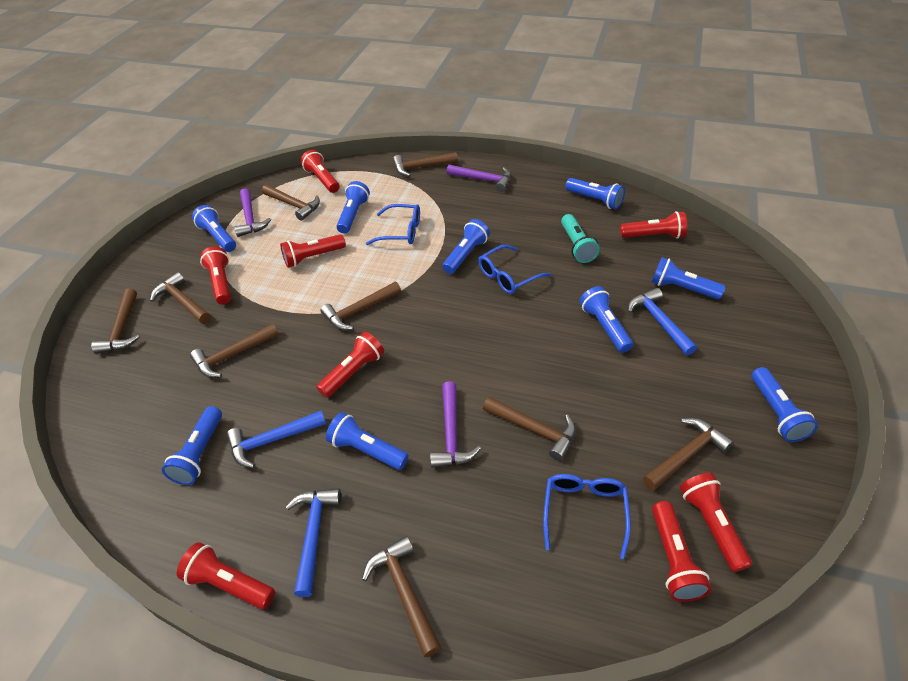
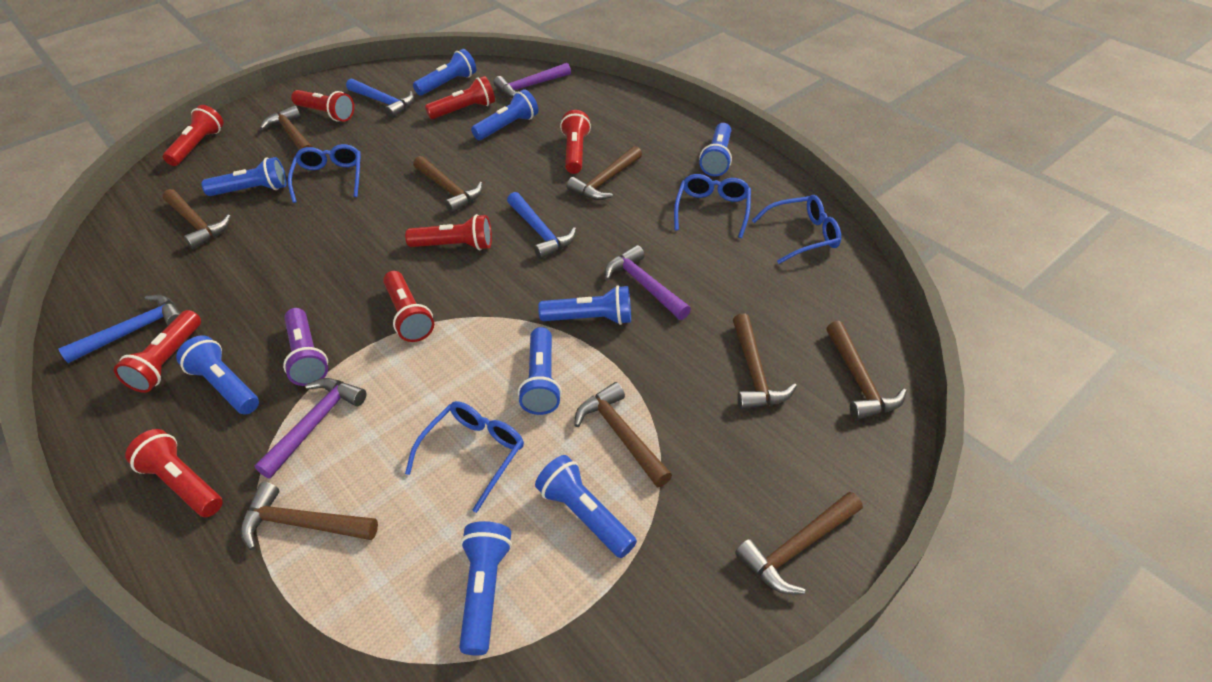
blue glasses: 3 -> 4
purple flashlight: 0 -> 1
turquoise flashlight: 1 -> 0

